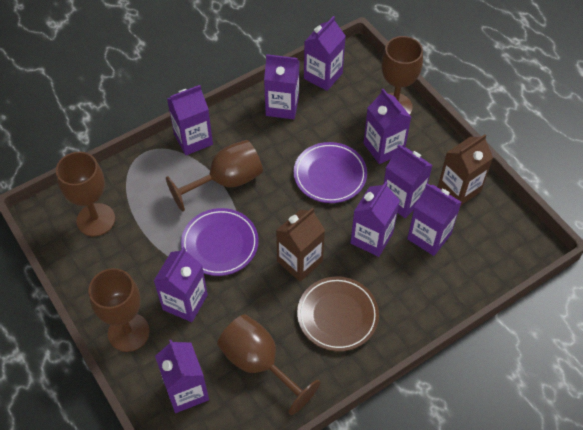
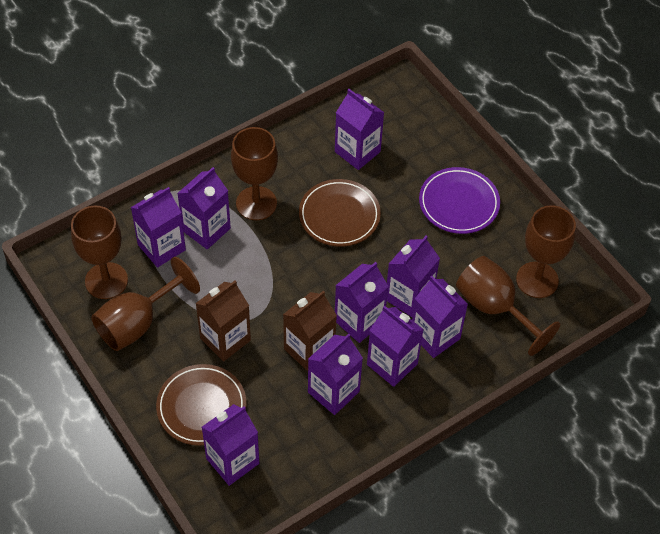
brown plate: 1 -> 2
purple plate: 2 -> 1

